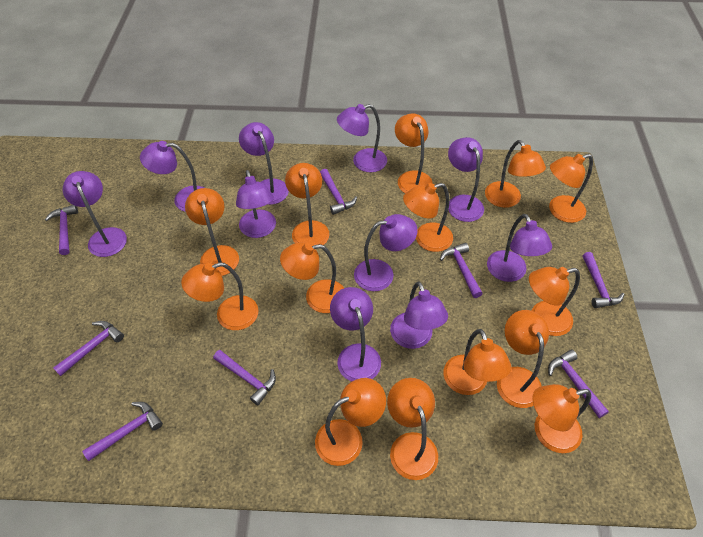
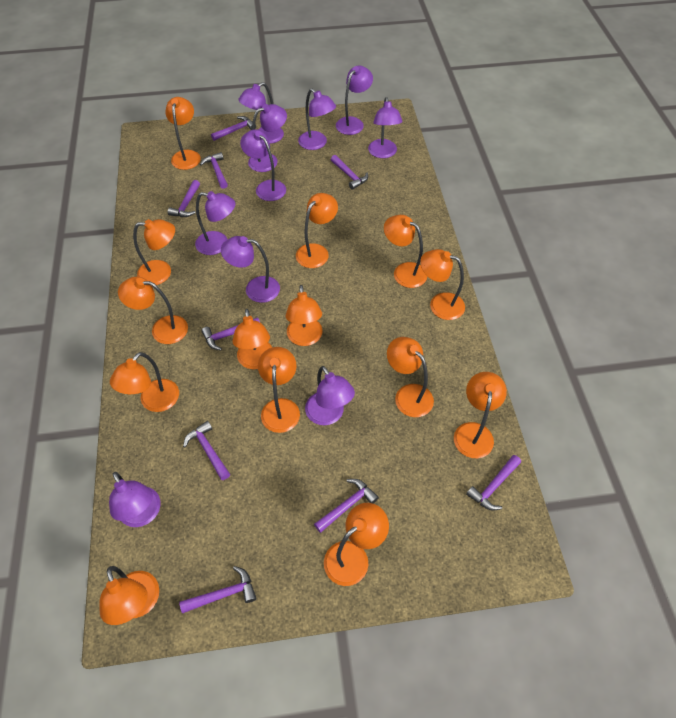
purple hammer: 8 -> 9

